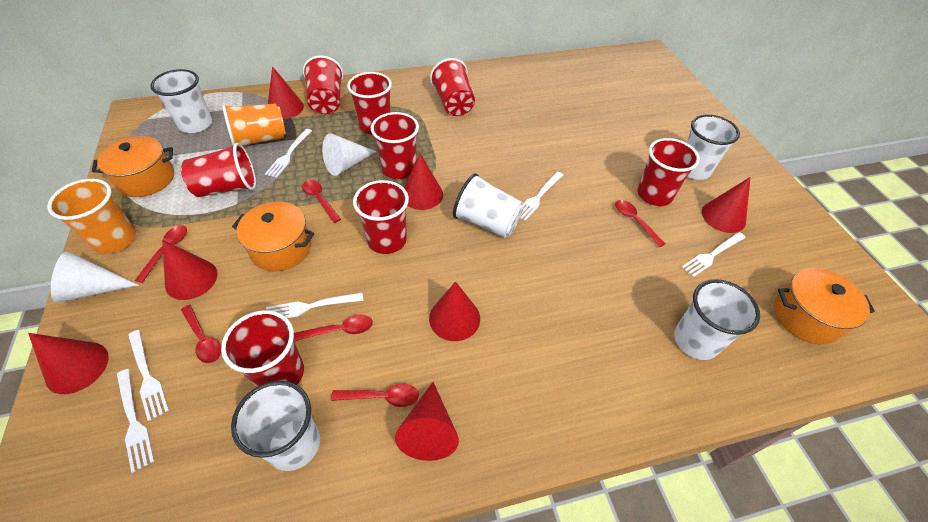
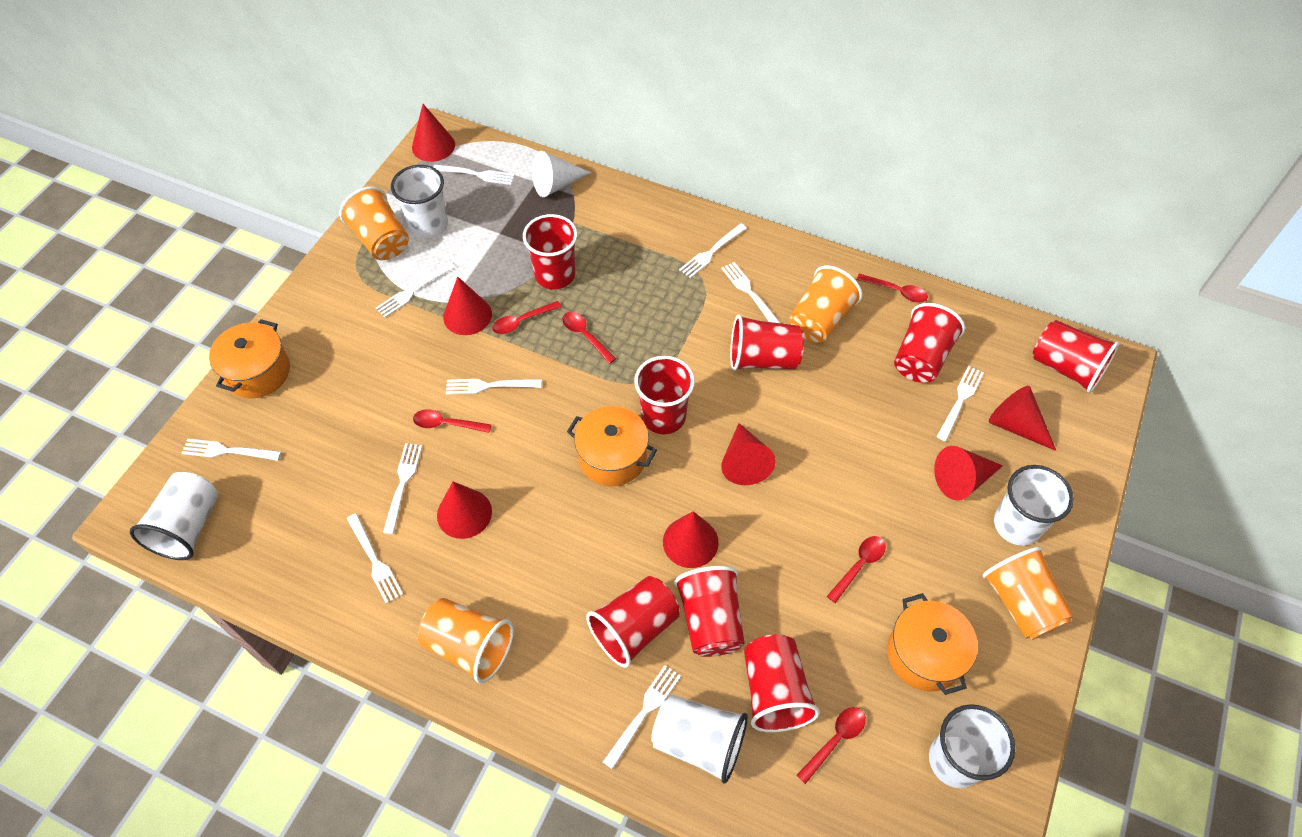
orange cup: 2 -> 4
white cone: 2 -> 1
white fork: 6 -> 10

